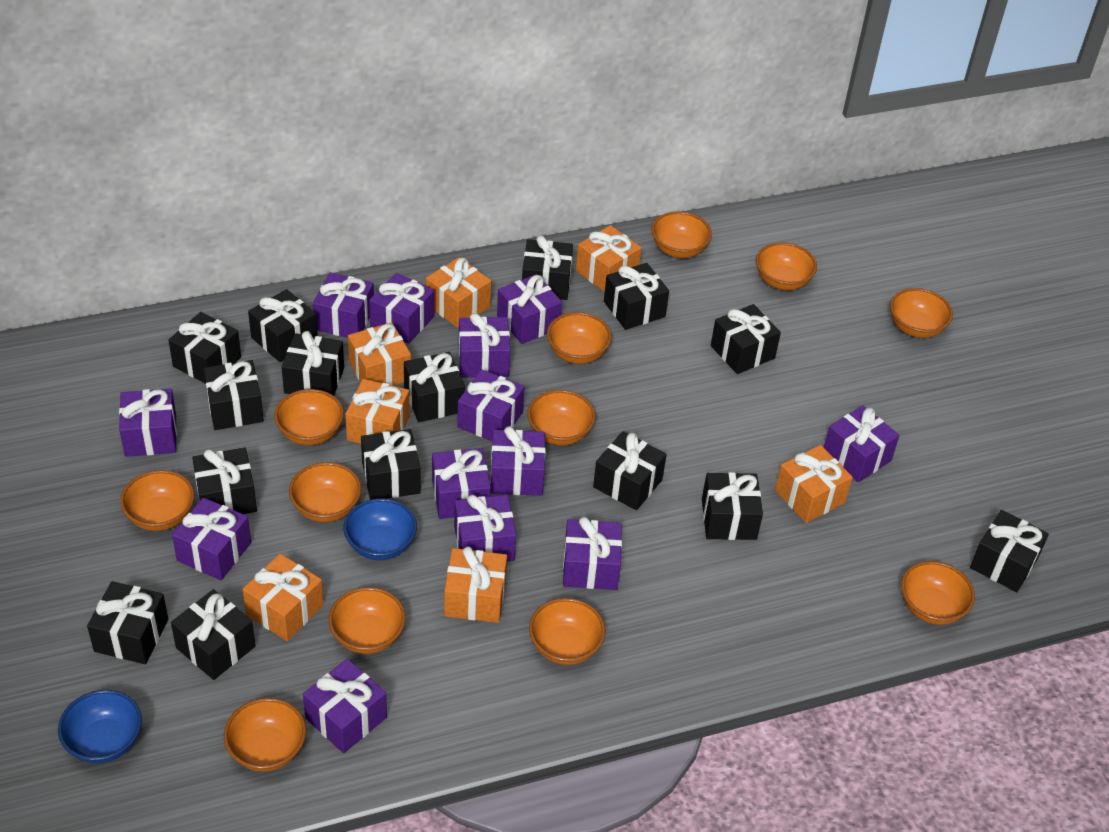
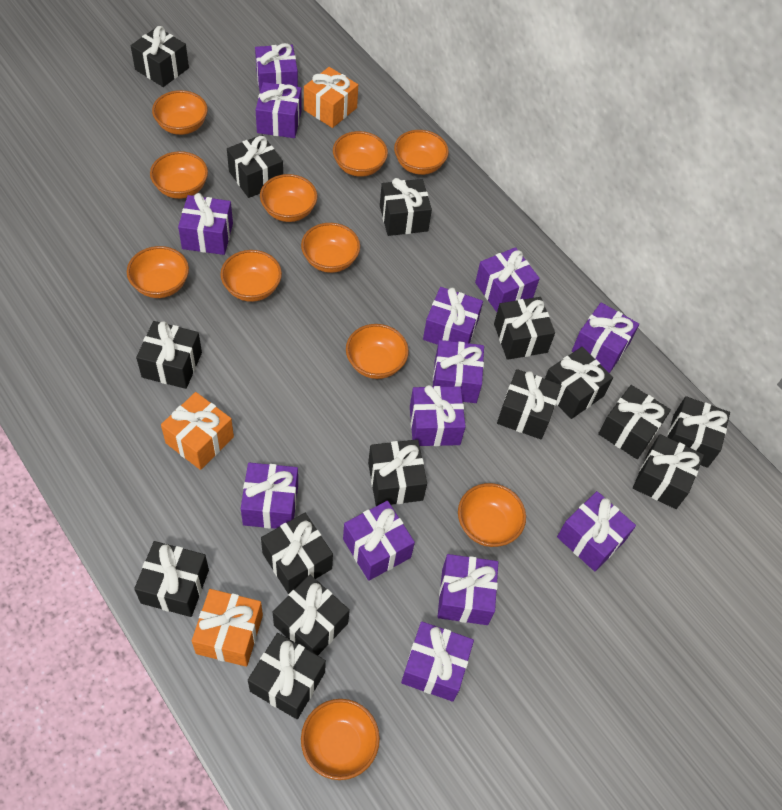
blue bowl: 2 -> 0
orange bowl: 12 -> 11
orange gift: 7 -> 3

